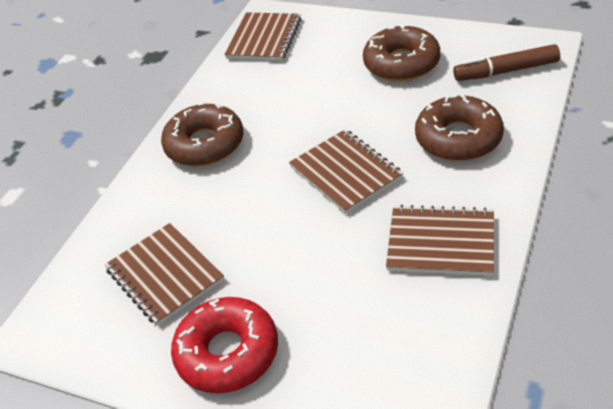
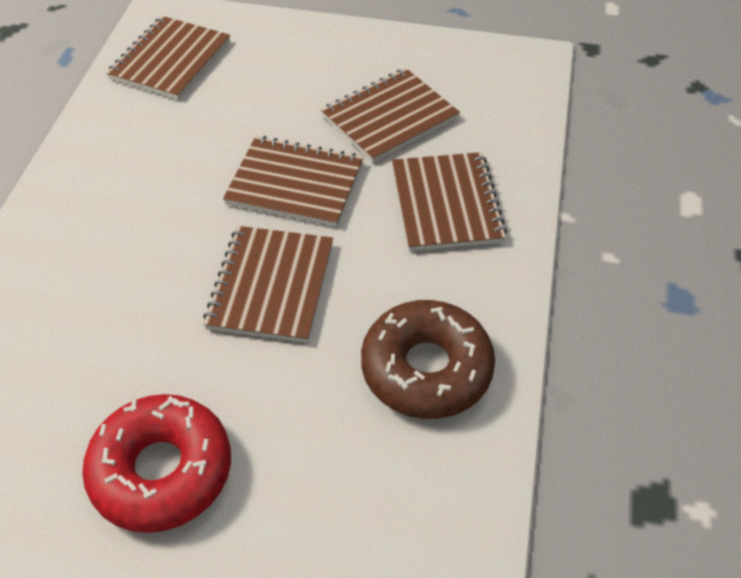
brown donut: 3 -> 1
brown marker: 1 -> 0
brown notebook: 4 -> 5

